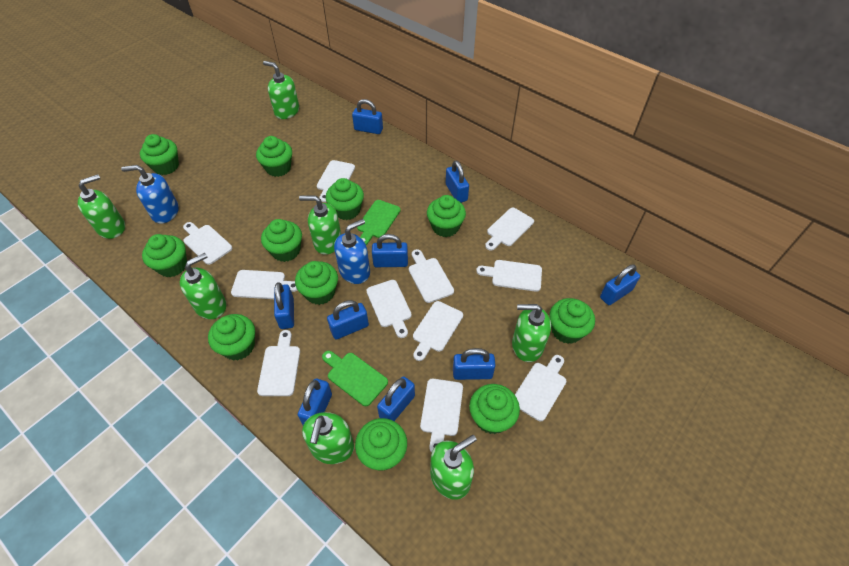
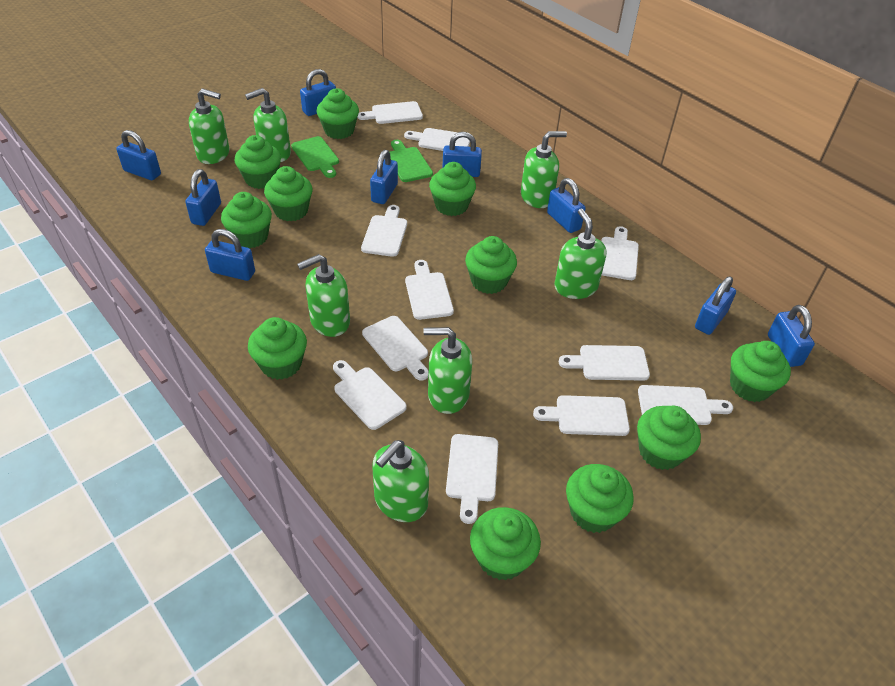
blue soap dispenser: 2 -> 0

